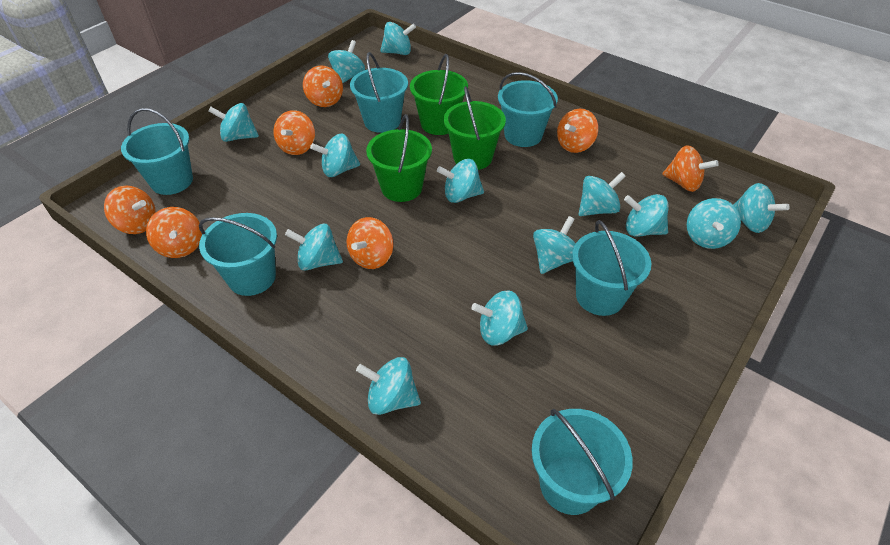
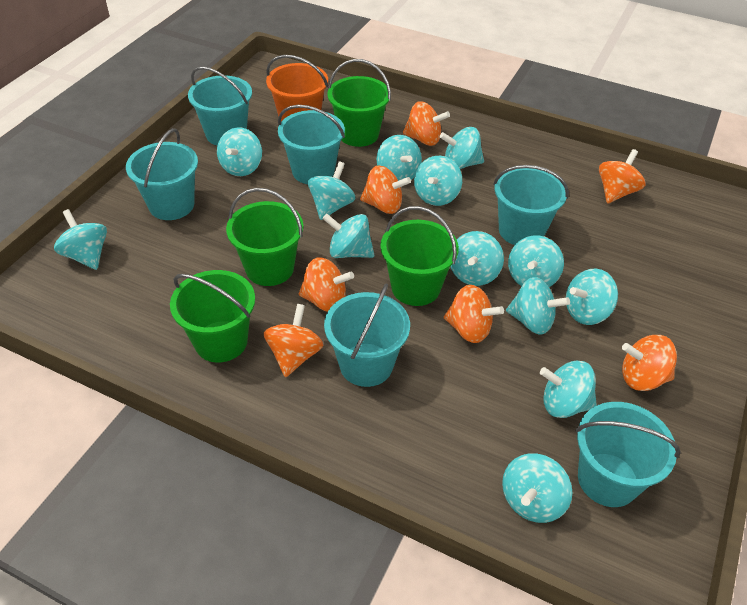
green bucket: 3 -> 4
orange bucket: 0 -> 1

